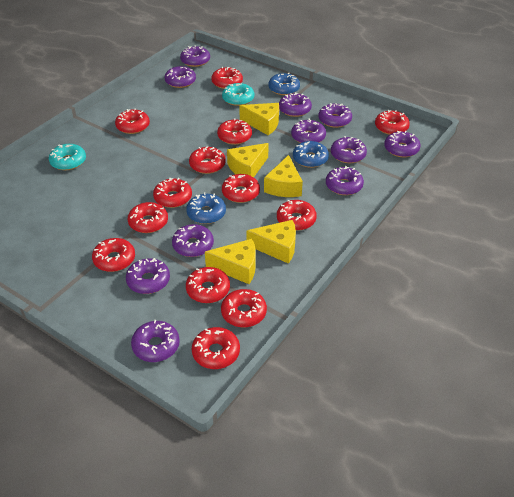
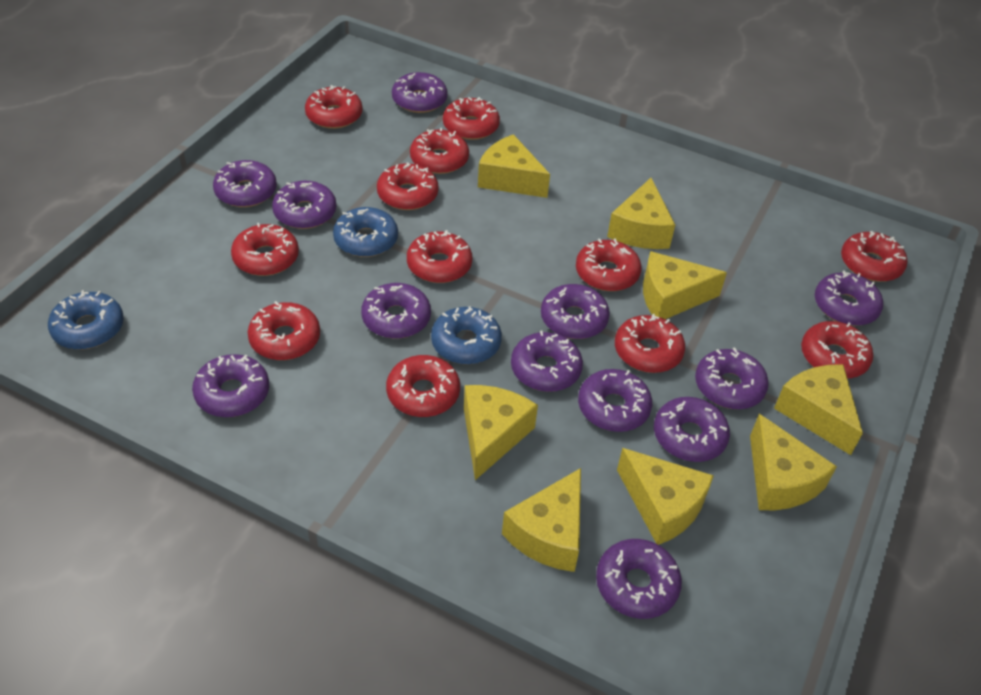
purple donut: 11 -> 12
red donut: 13 -> 12
turquoise donut: 2 -> 0
yellow cheese: 5 -> 8

